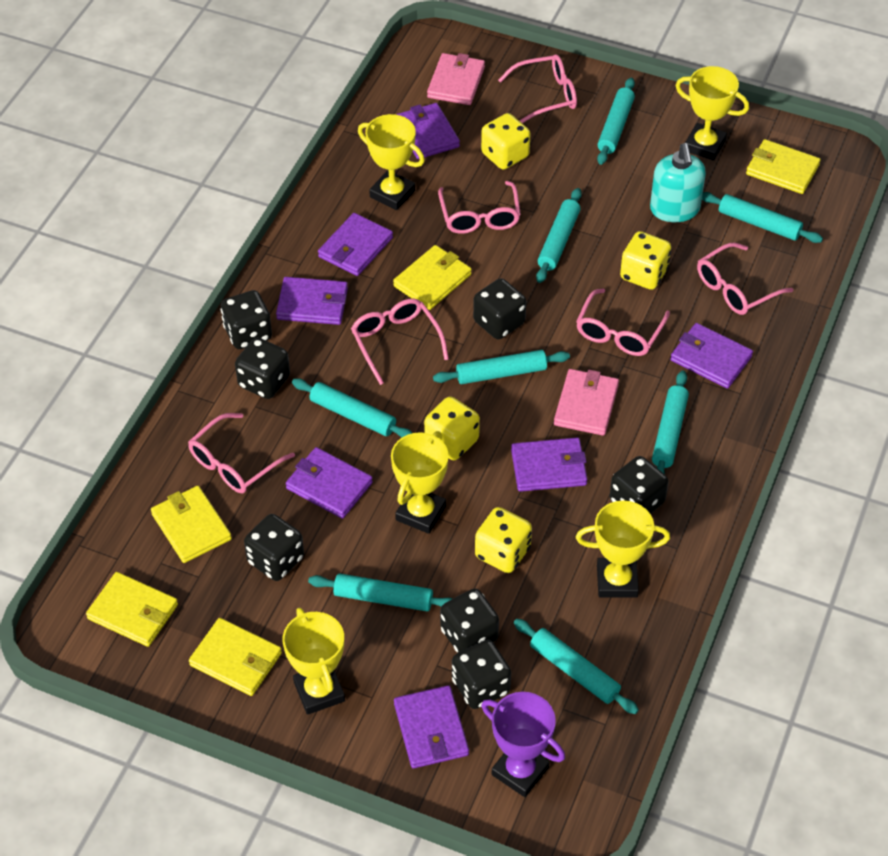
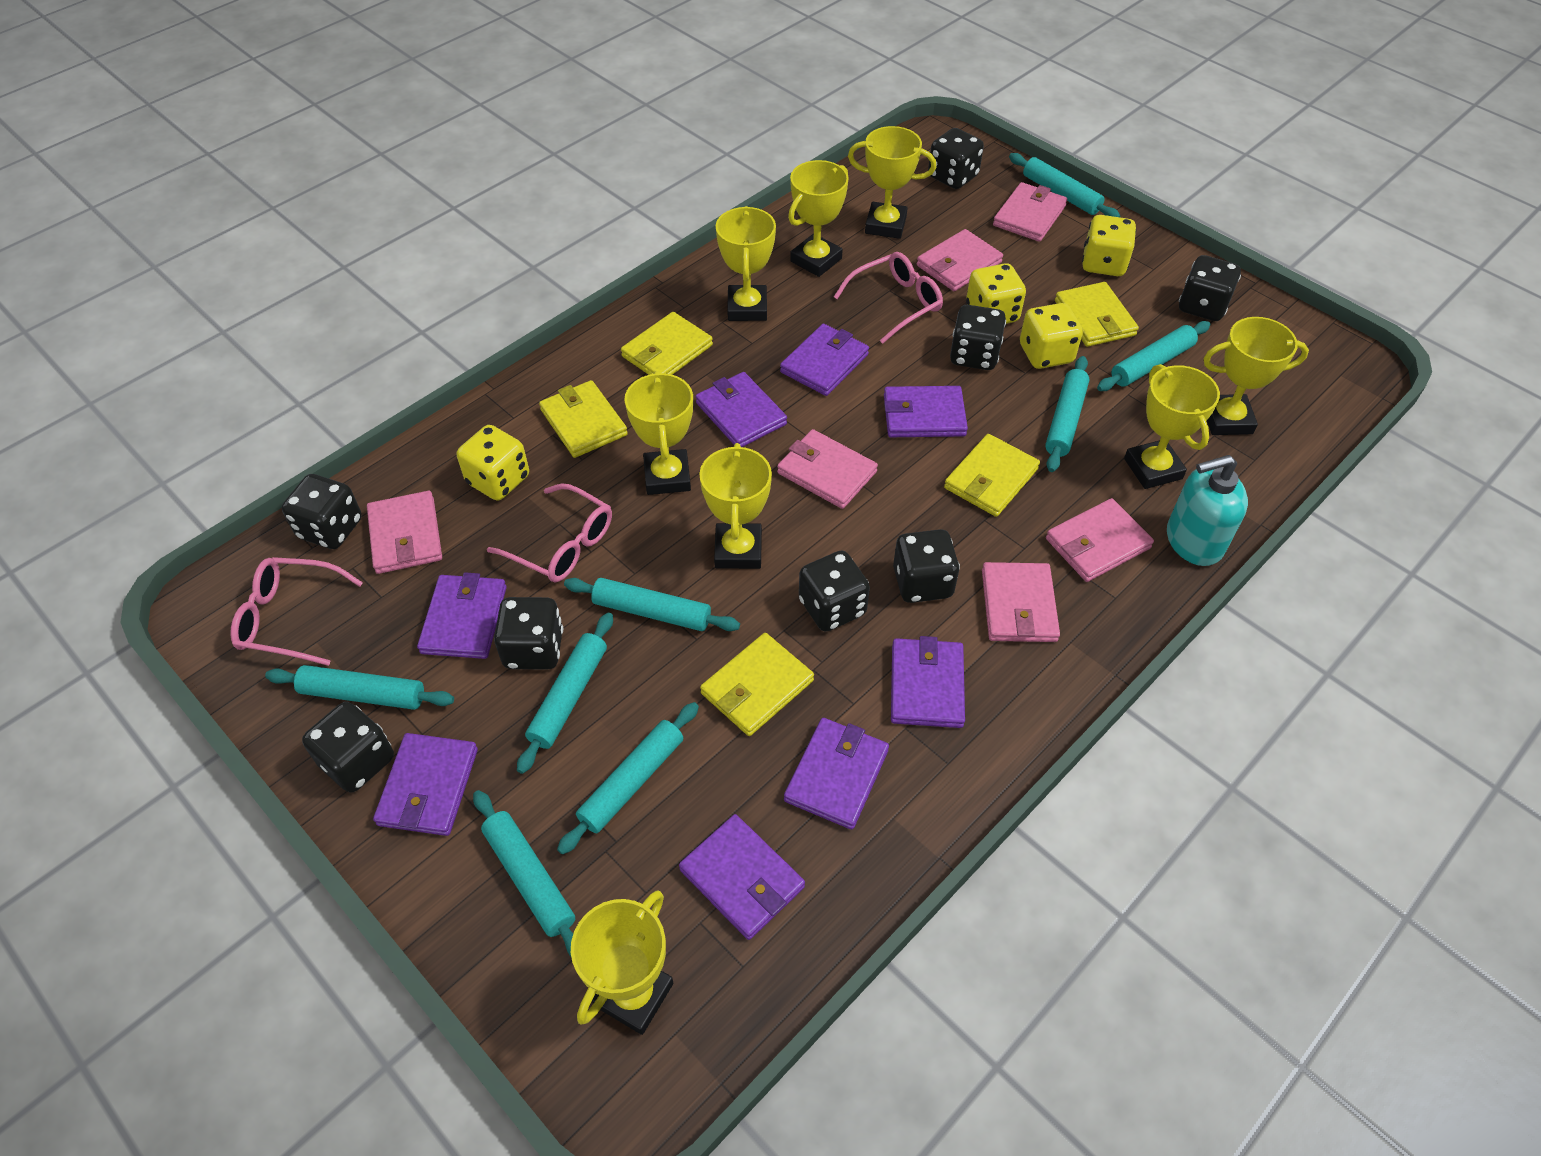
black dice: 7 -> 8
pink glasses: 6 -> 3
pink wallet: 2 -> 6
purple trophy: 1 -> 0
purple wallet: 7 -> 8
yellow trophy: 5 -> 8

